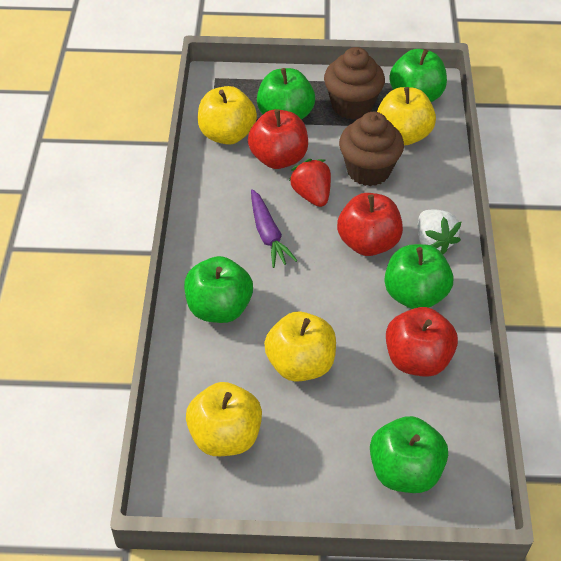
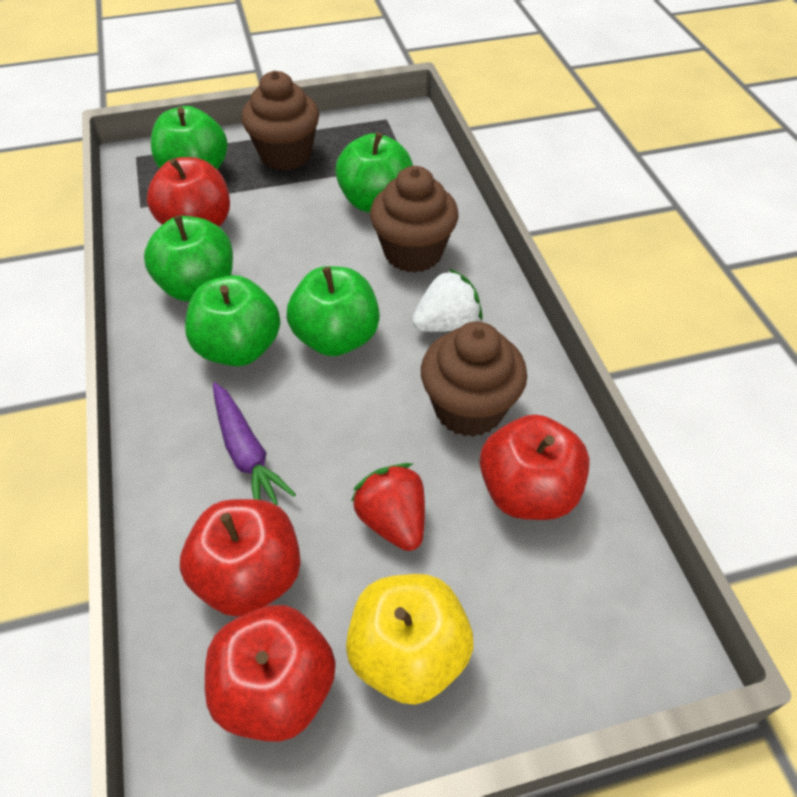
brown cupcake: 2 -> 3
red apple: 3 -> 4
yellow apple: 4 -> 1

